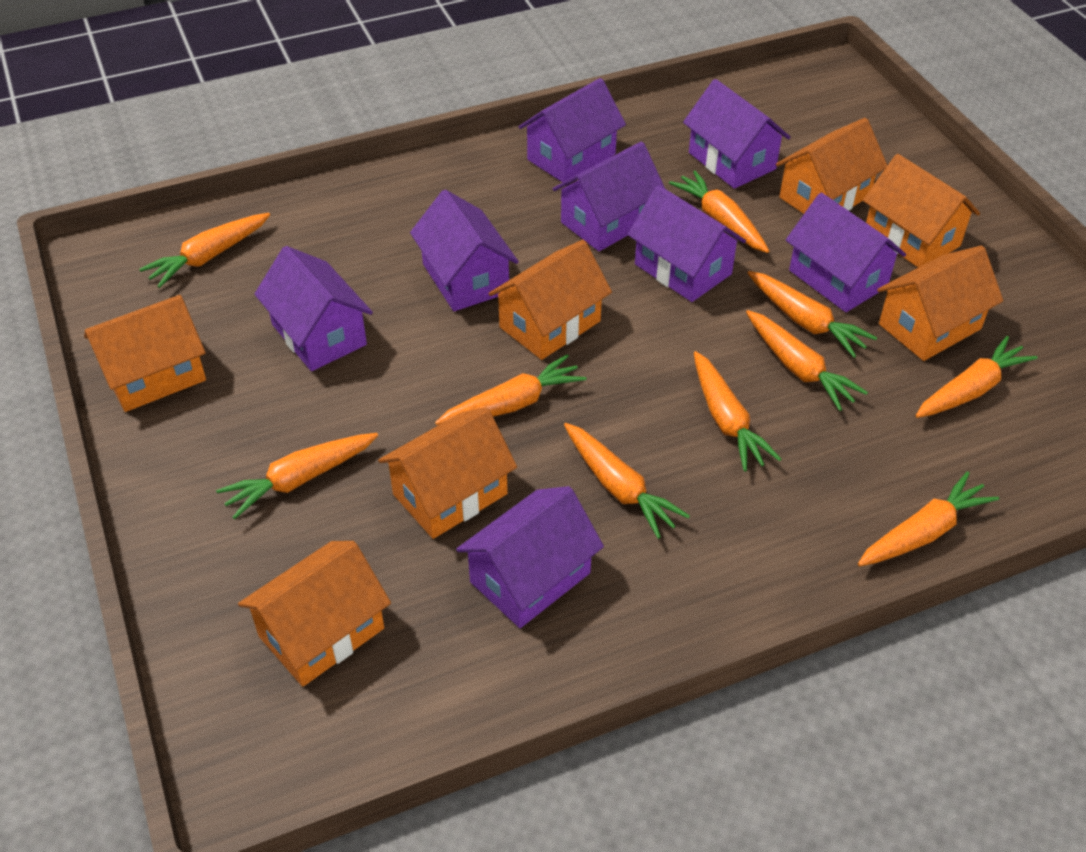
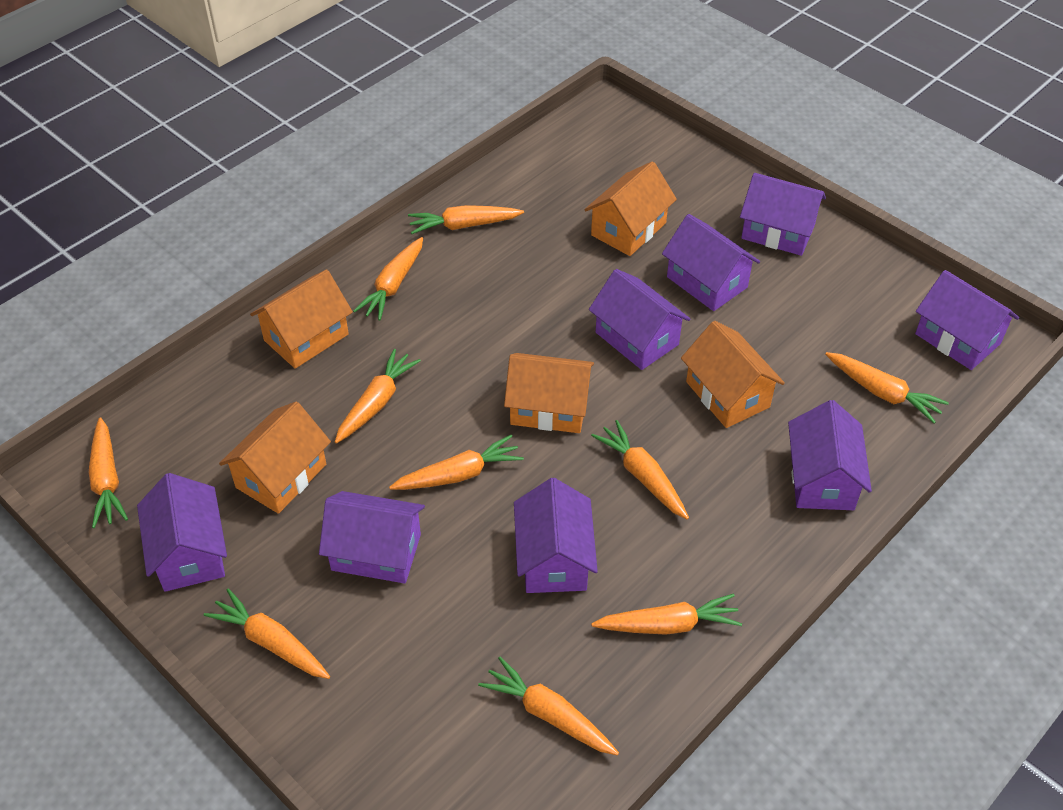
orange house: 7 -> 5

